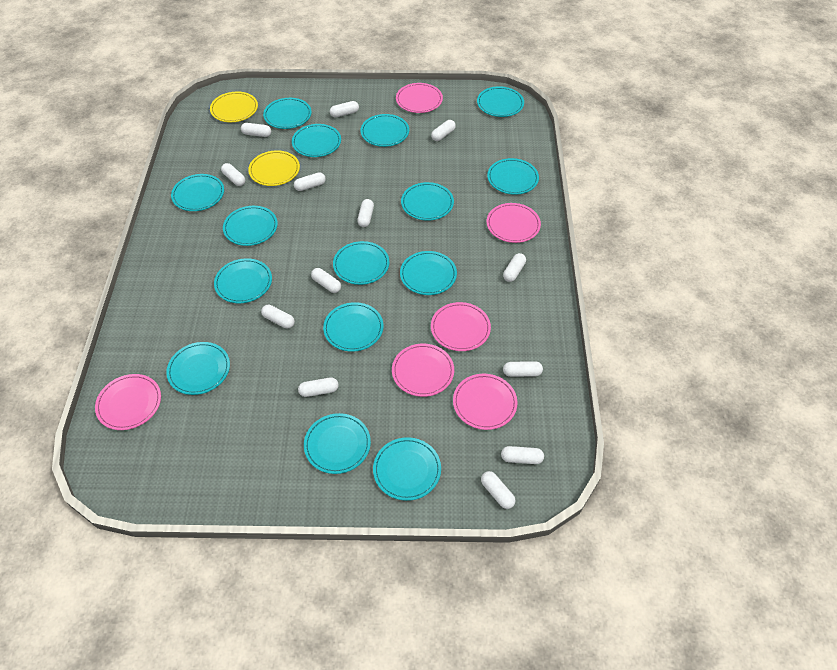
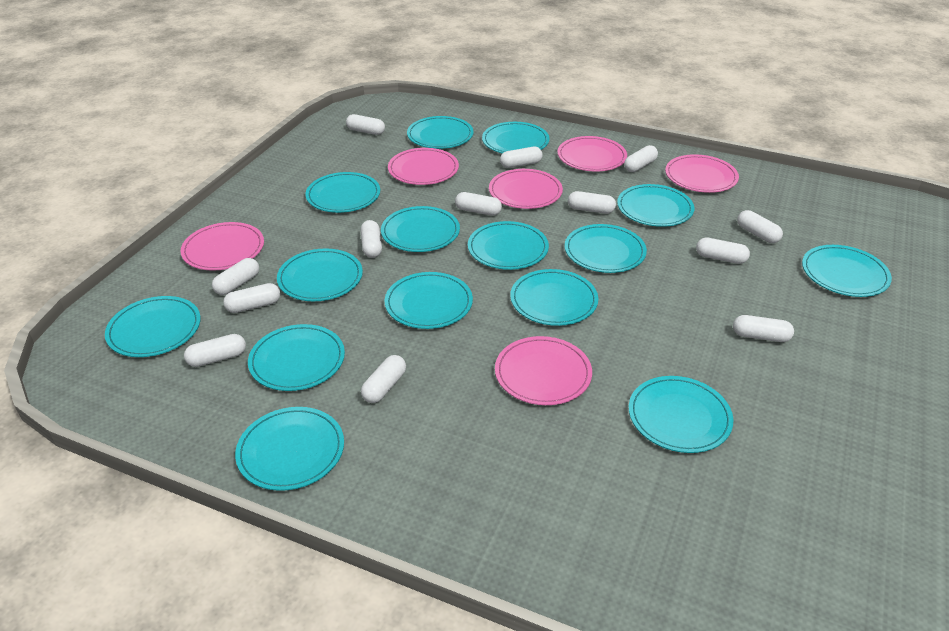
yellow plate: 2 -> 0

